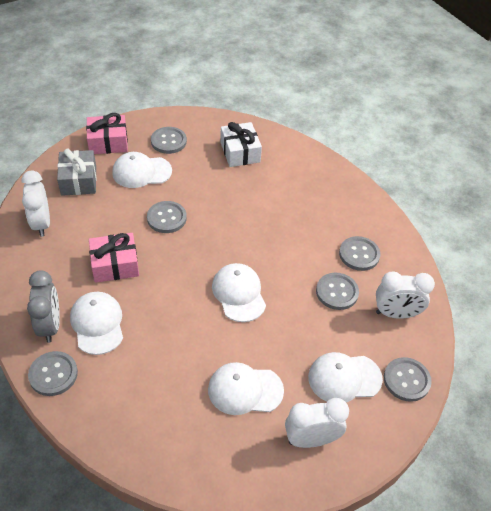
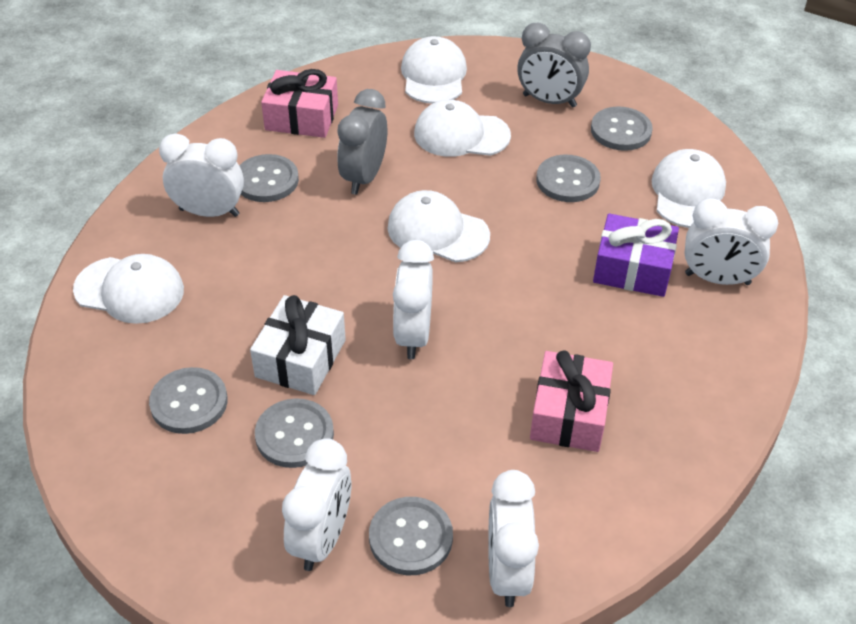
grey clock: 1 -> 2
grey gift: 1 -> 0
purple gift: 0 -> 1
white clock: 3 -> 5

